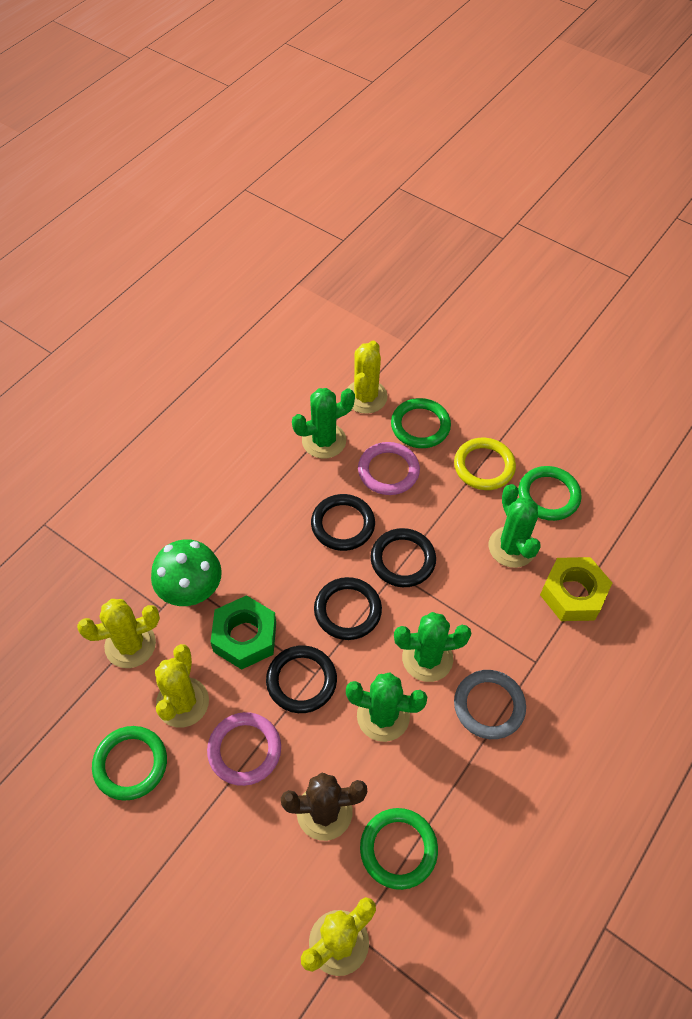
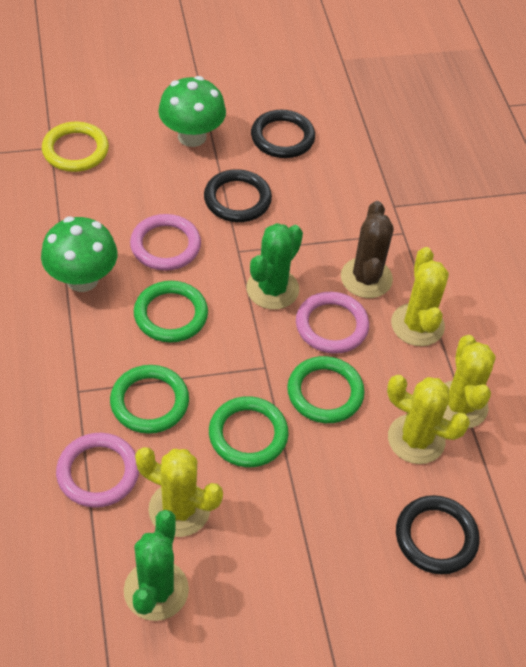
black ring: 4 -> 3
green cactus: 4 -> 2
green mushroom: 1 -> 2
green nut: 1 -> 0
grey ring: 1 -> 0
pink ring: 2 -> 3
yellow nut: 1 -> 0

